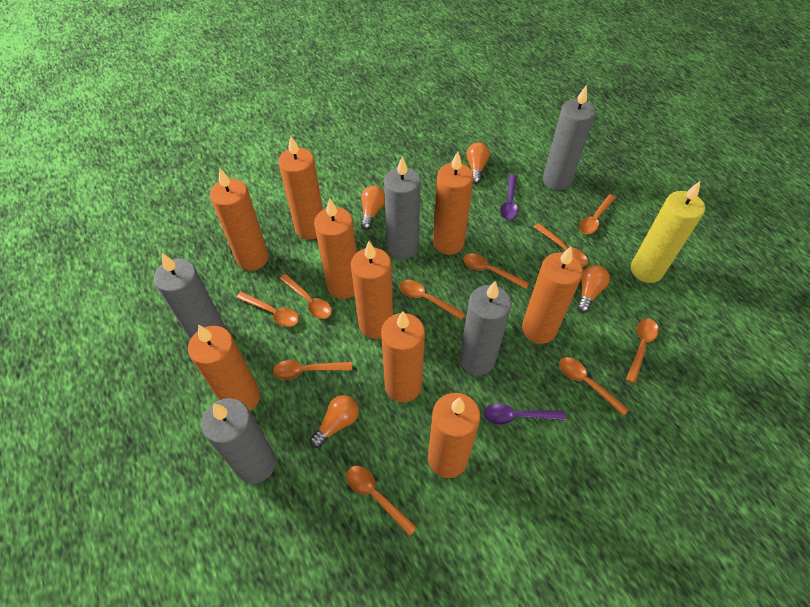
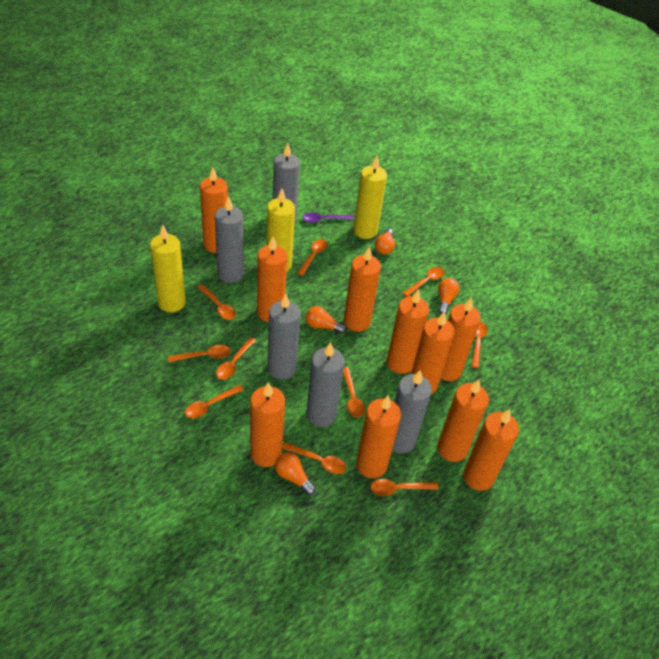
orange candle: 9 -> 10
purple spoon: 2 -> 1
yellow candle: 1 -> 3

